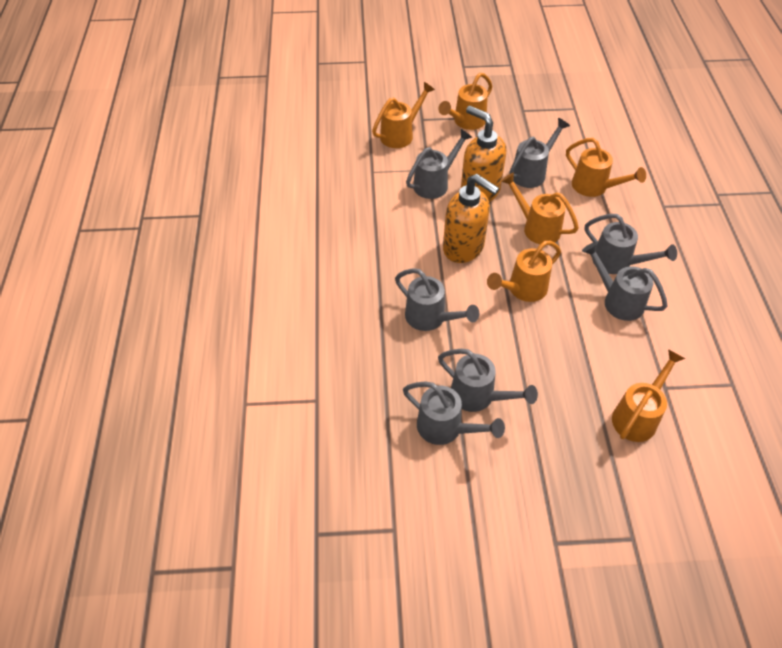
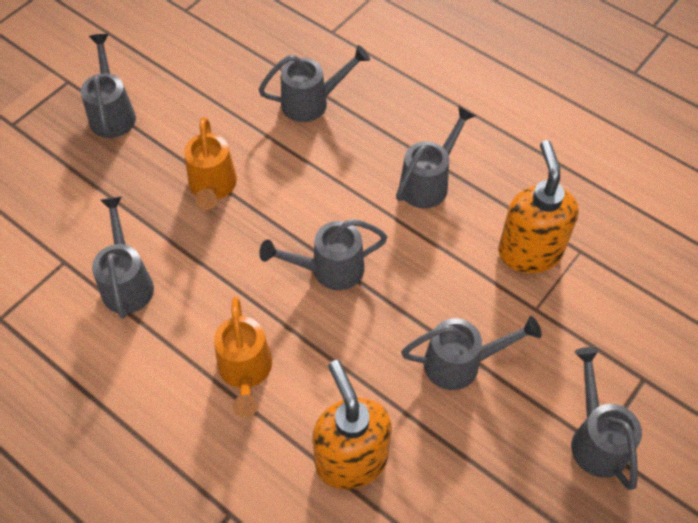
orange watering can: 6 -> 2

